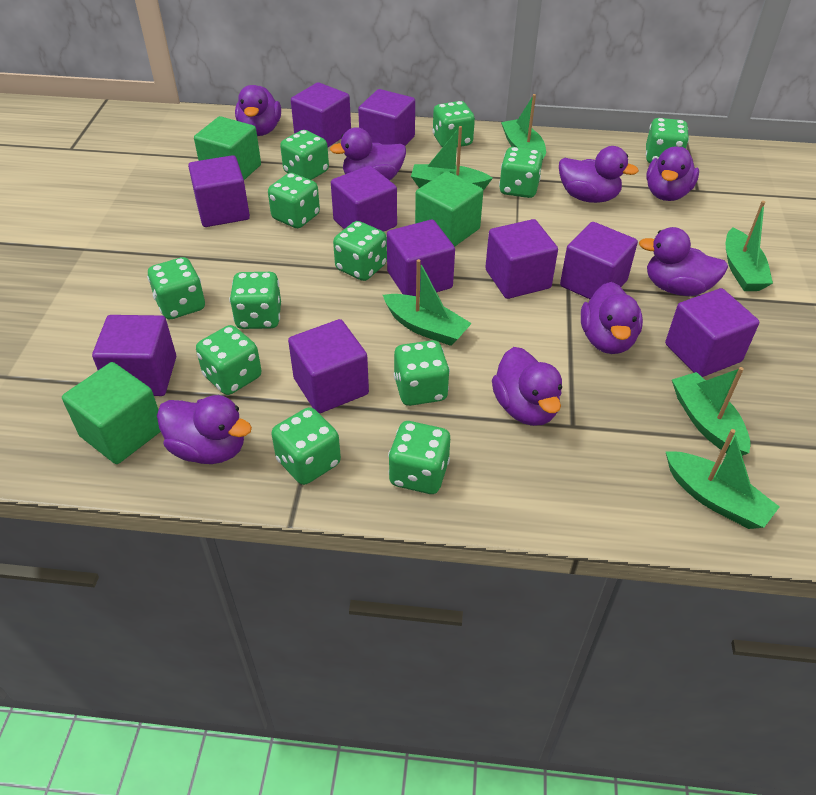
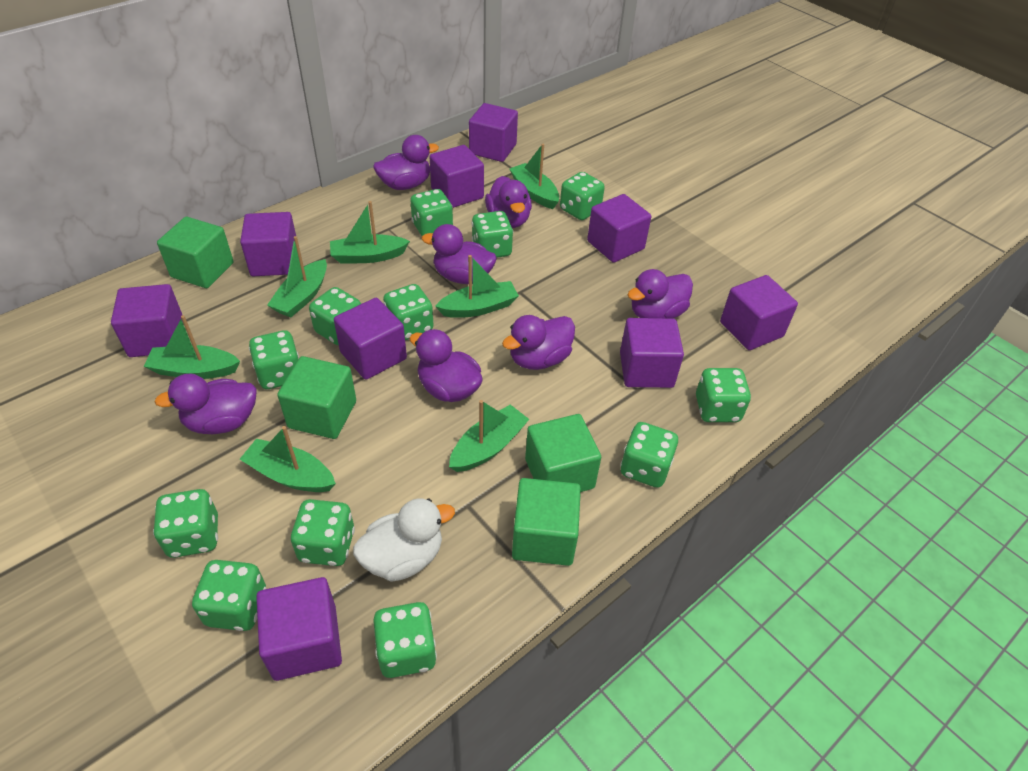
green boat: 6 -> 7
green cube: 3 -> 4
purple cube: 10 -> 9
purple duck: 8 -> 7
white duck: 0 -> 1

